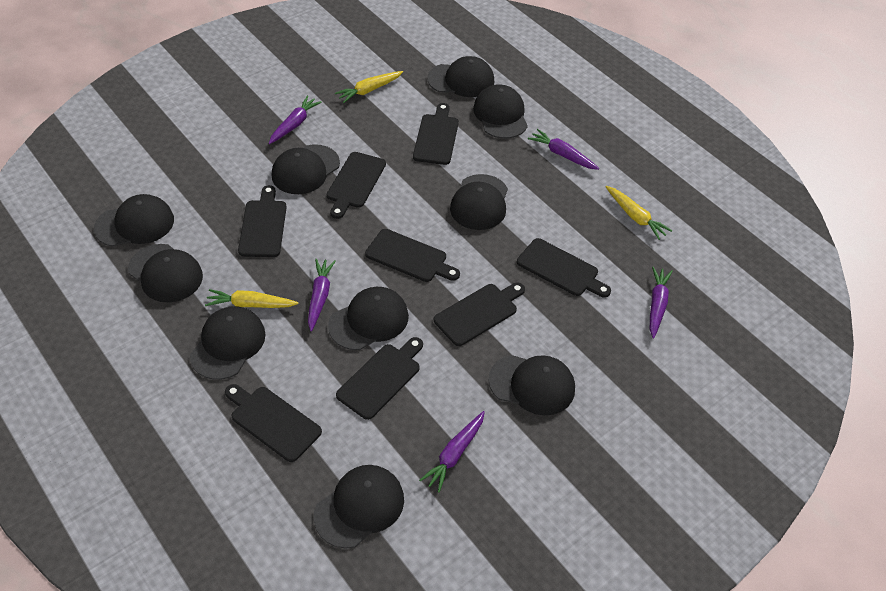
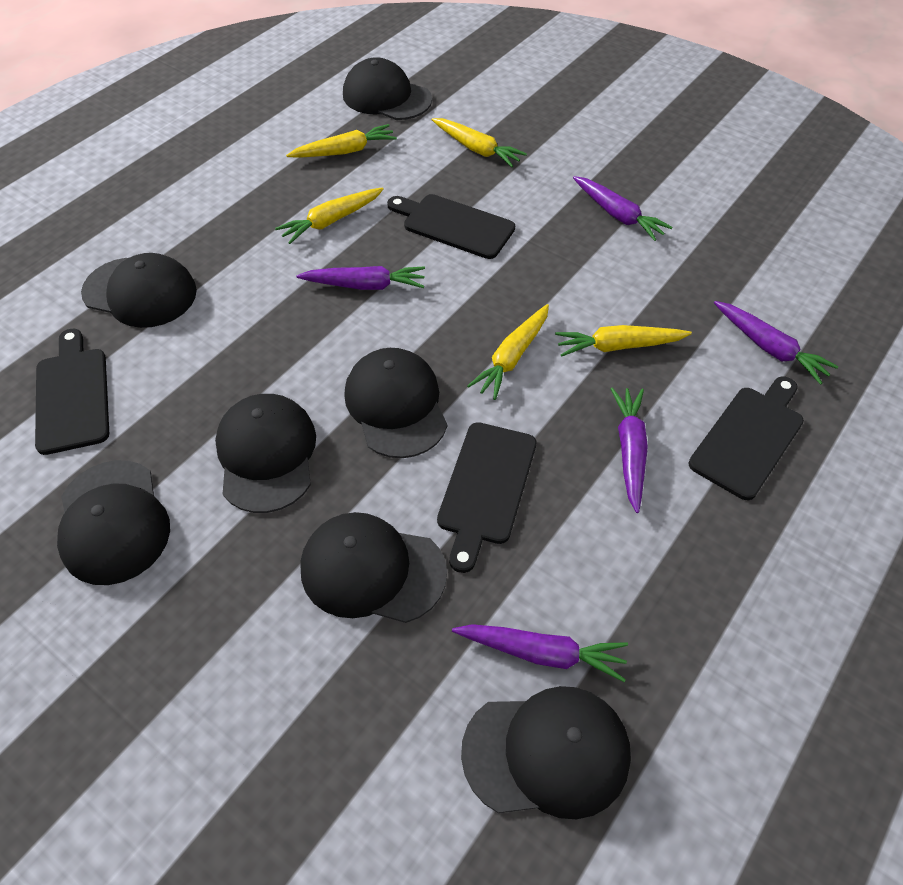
black cap: 10 -> 7
black cutting board: 8 -> 4
yellow carrot: 3 -> 5

